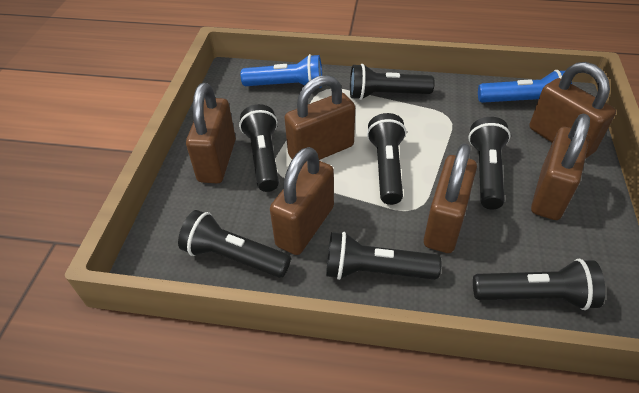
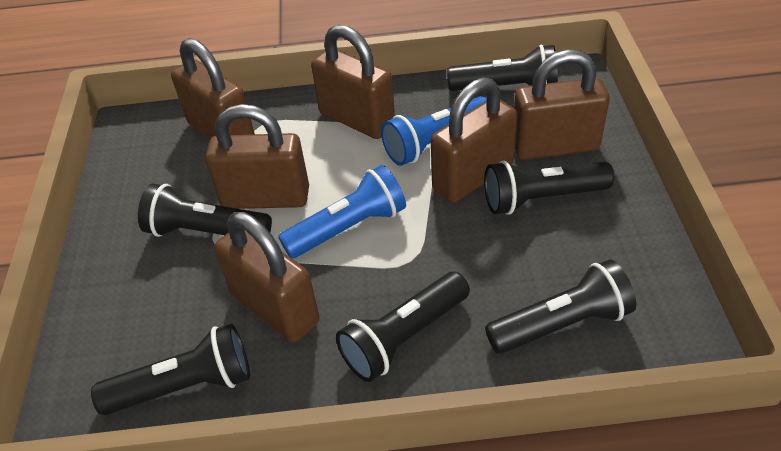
black flashlight: 7 -> 6

